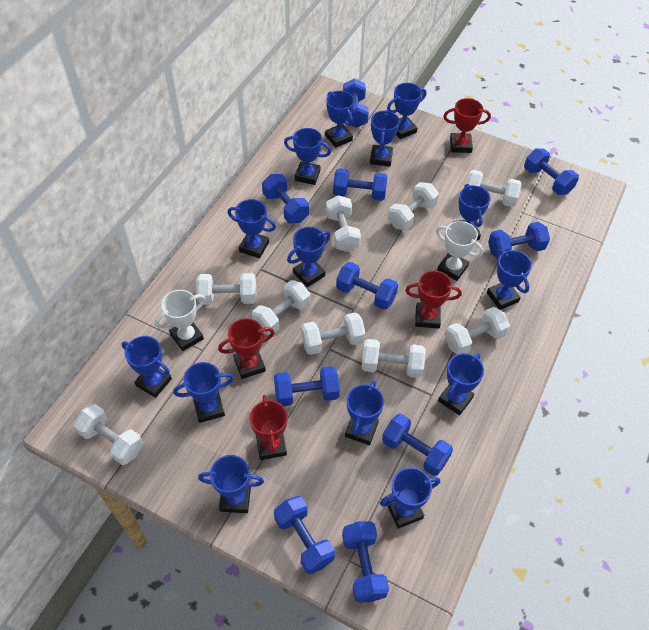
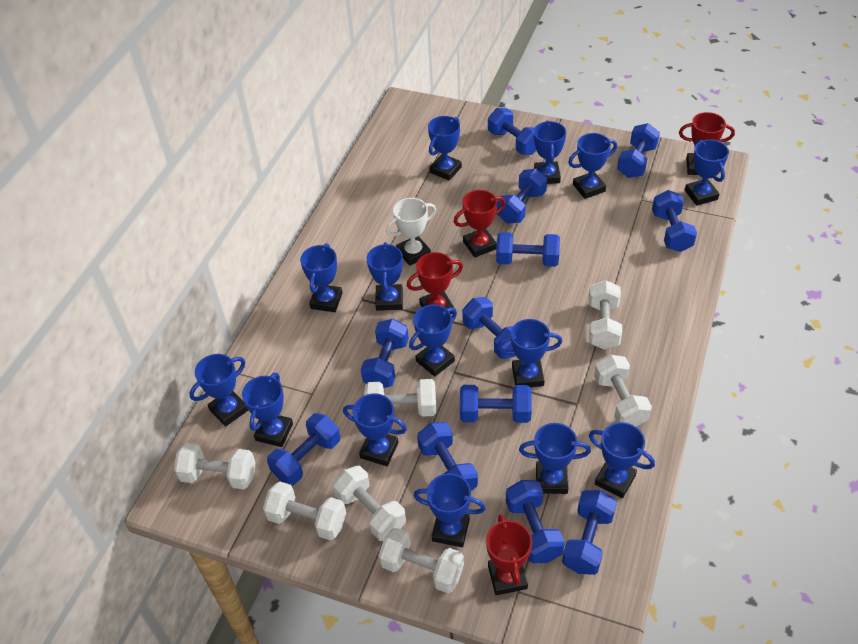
blue dumbbell: 10 -> 12
white dumbbell: 9 -> 7
white trophy: 2 -> 1

